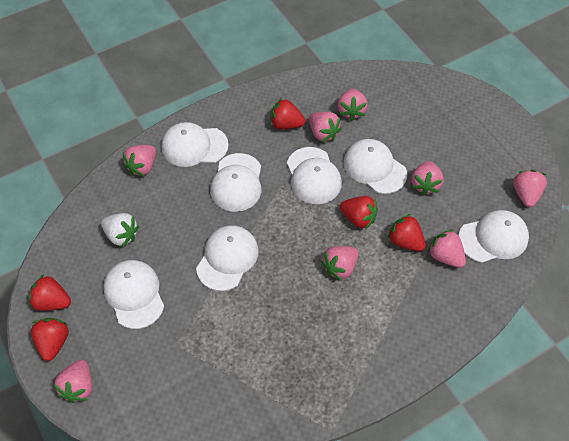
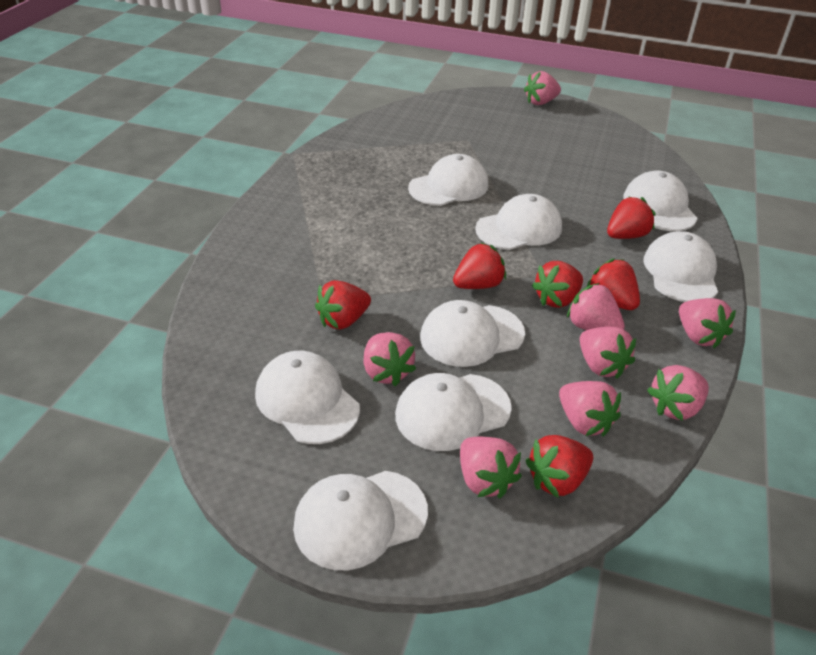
red strawberry: 5 -> 6
white cap: 7 -> 8
white strawberry: 1 -> 0

